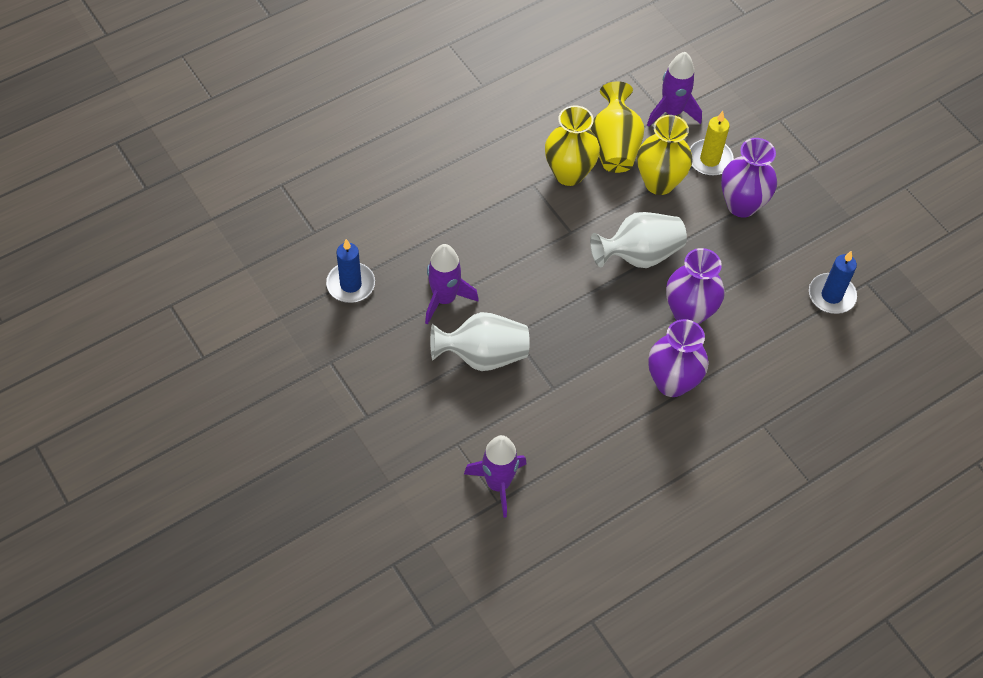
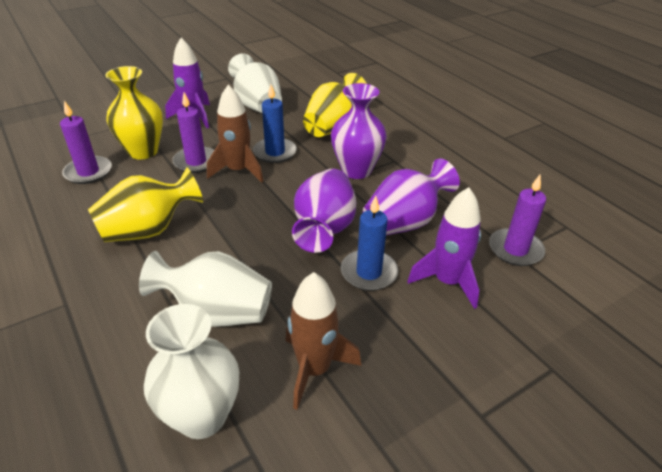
brown rocket: 0 -> 2
purple candle: 0 -> 3
purple rocket: 3 -> 2
white vase: 2 -> 3
yellow candle: 1 -> 0

